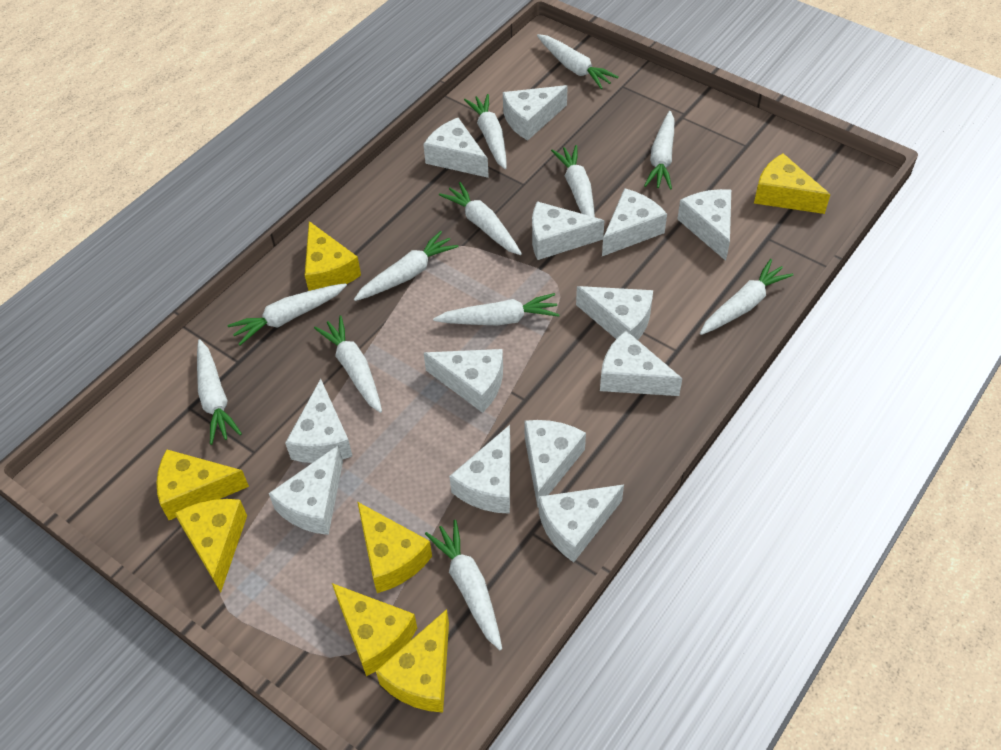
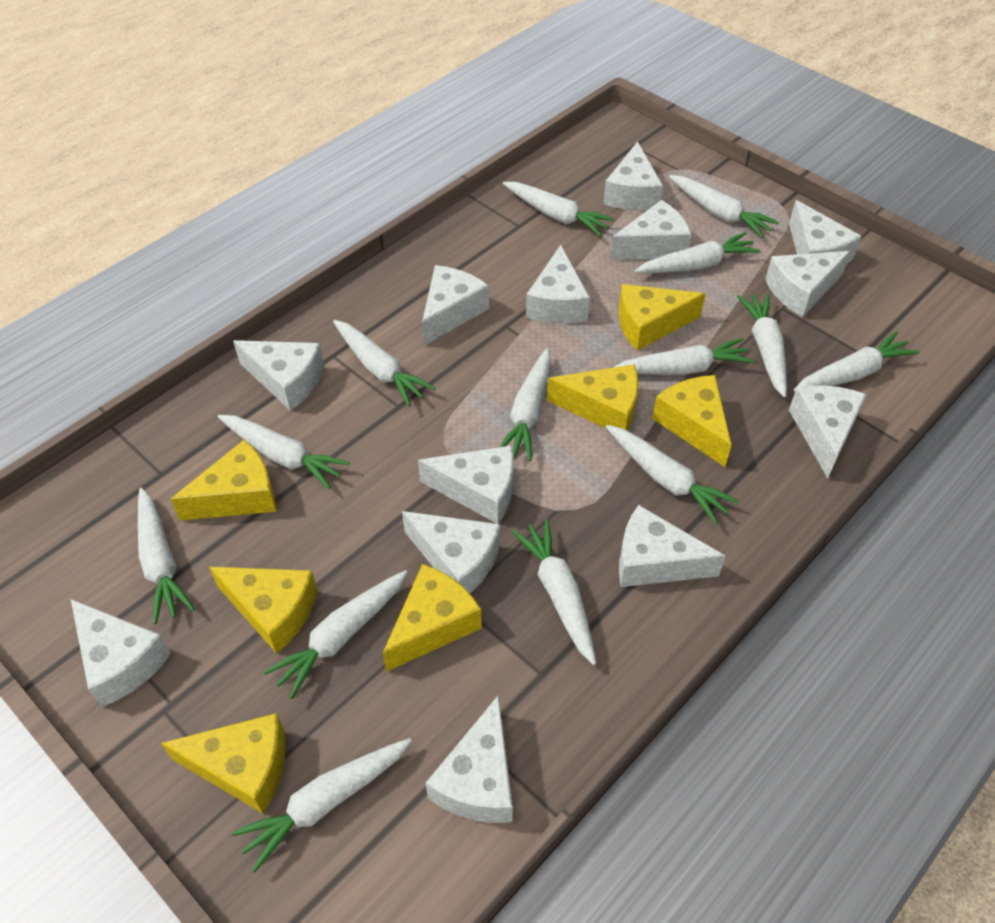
white carrot: 12 -> 14

